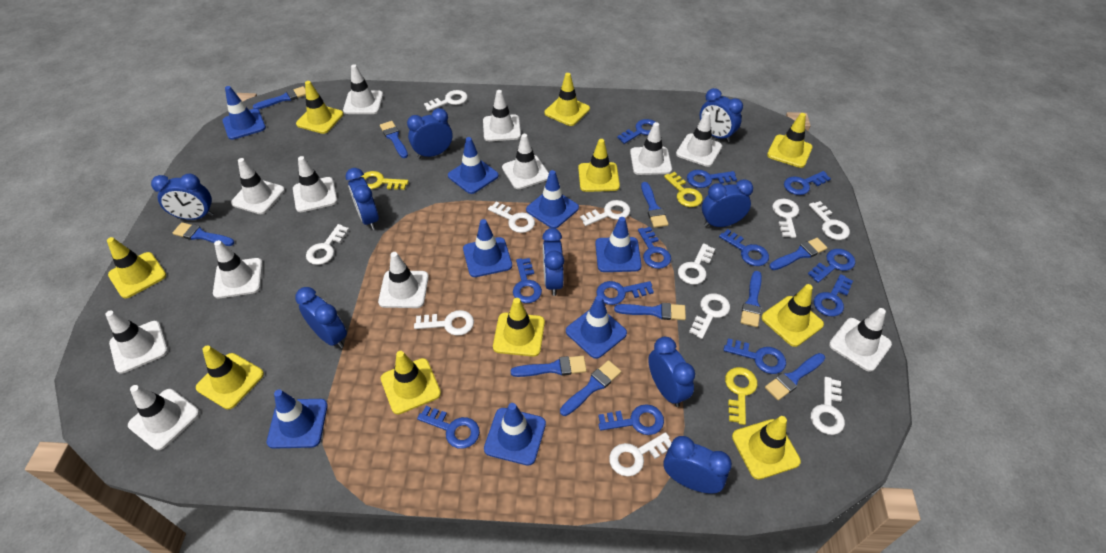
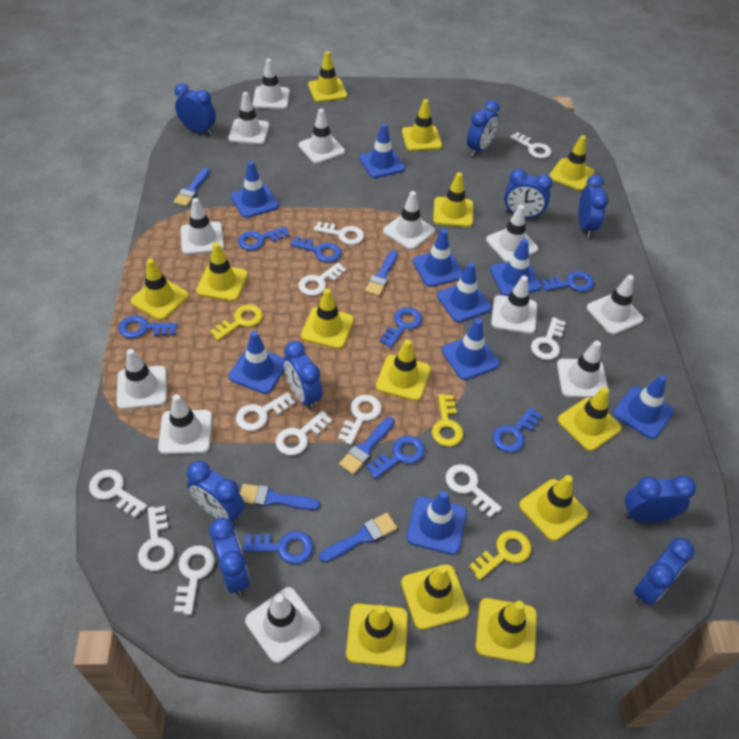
blue brush: 10 -> 5
blue key: 12 -> 8
blue traffic cone: 8 -> 9
yellow traffic cone: 10 -> 13

